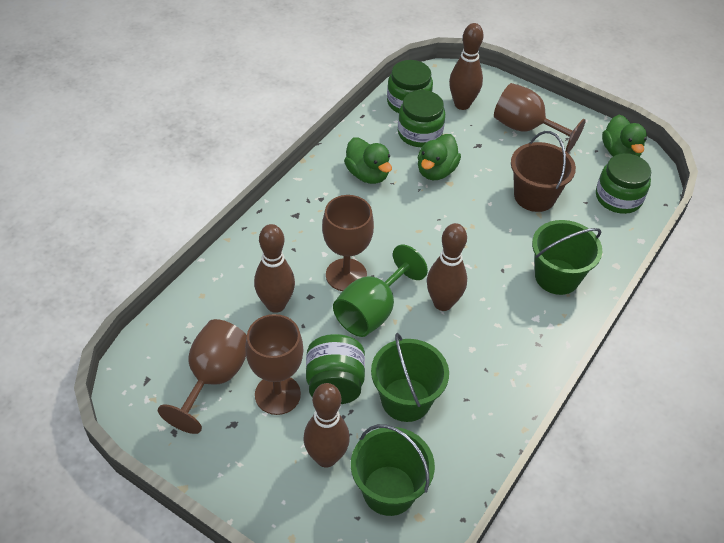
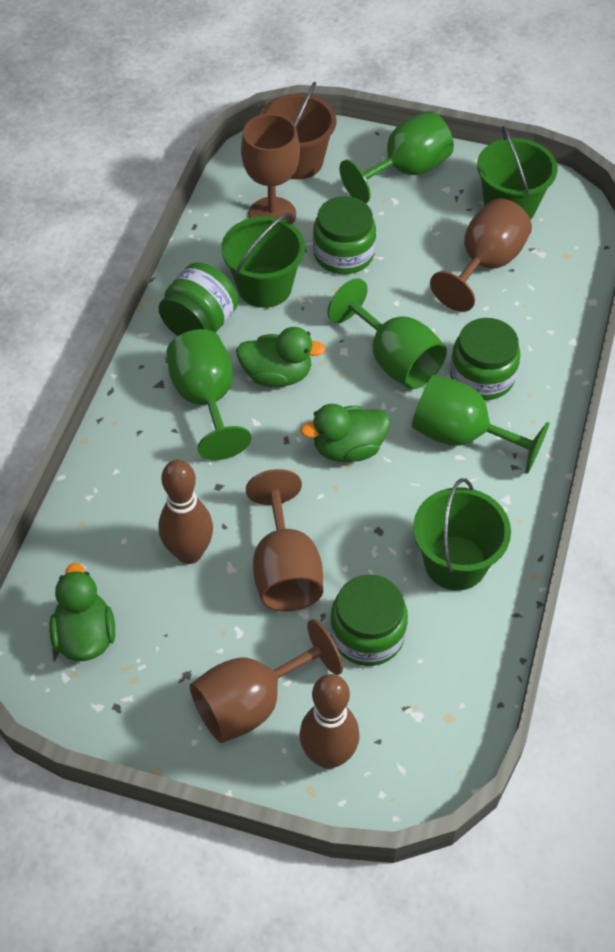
brown bowling pin: 4 -> 2
green goblet: 1 -> 4

